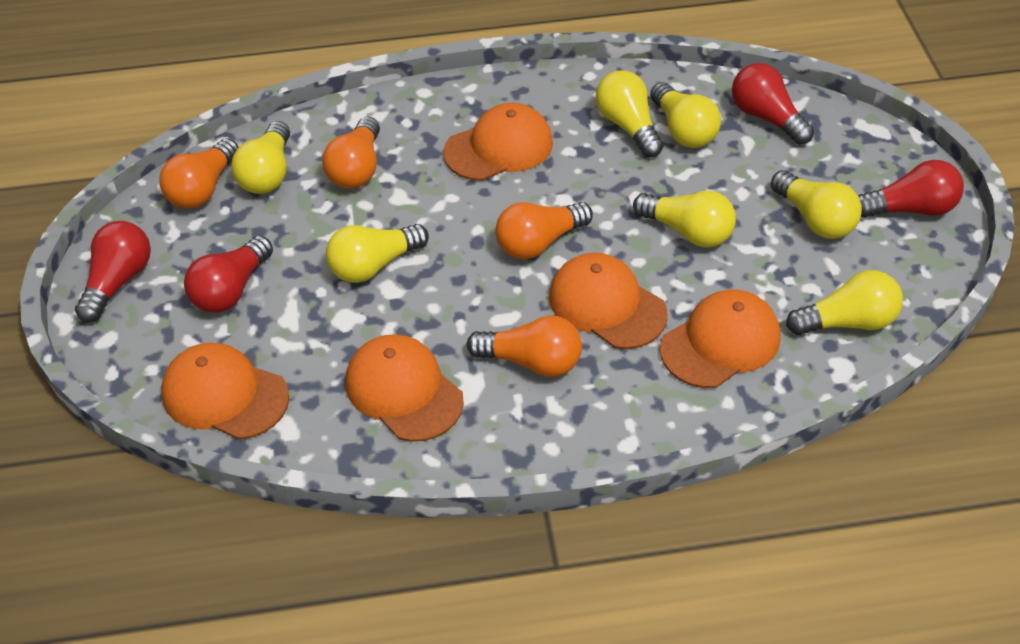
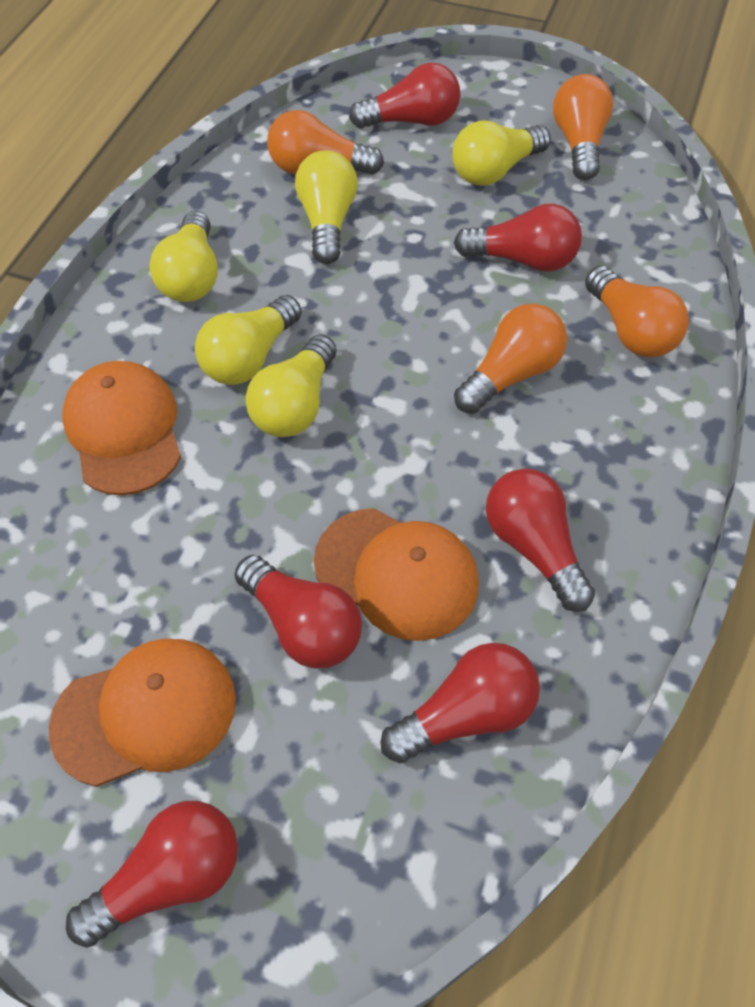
orange cap: 5 -> 3
red light bulb: 4 -> 6
yellow light bulb: 7 -> 5

